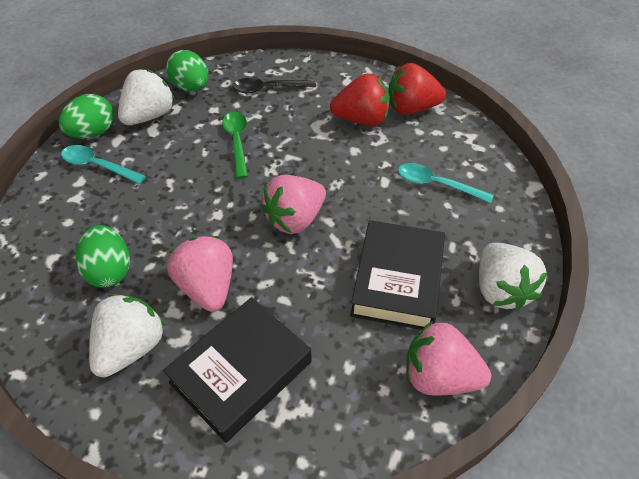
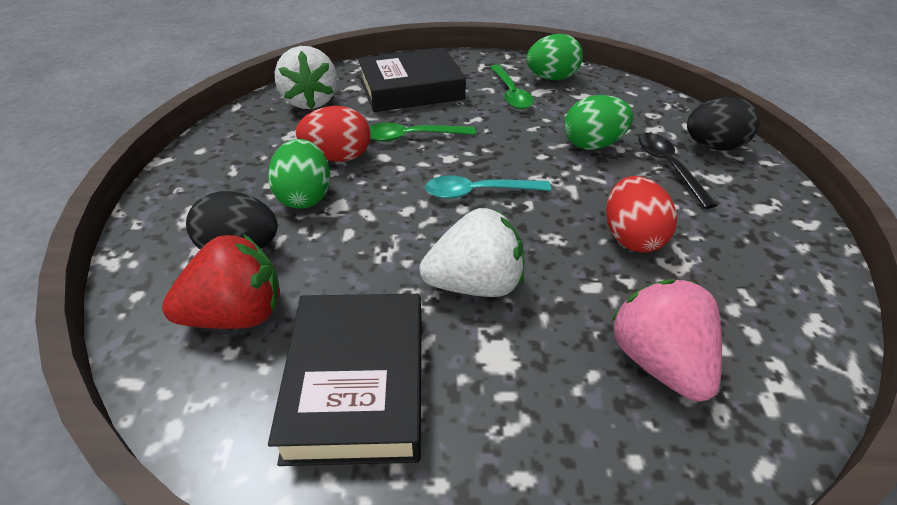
black egg: 0 -> 2
green spoon: 1 -> 2
pink strawberry: 3 -> 1
red egg: 0 -> 2
red strawberry: 2 -> 1
turquoise spoon: 2 -> 1
white strawberry: 3 -> 2

